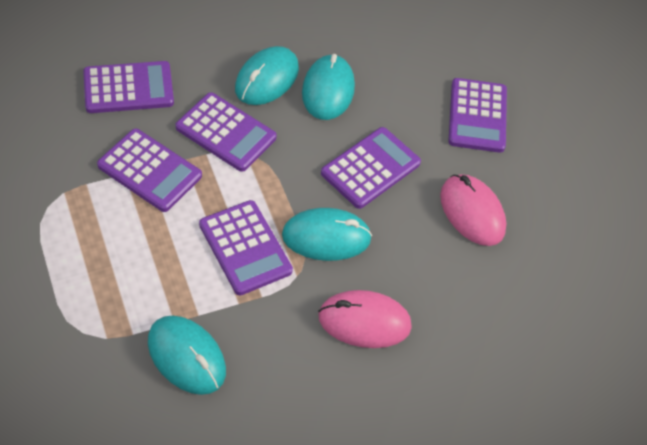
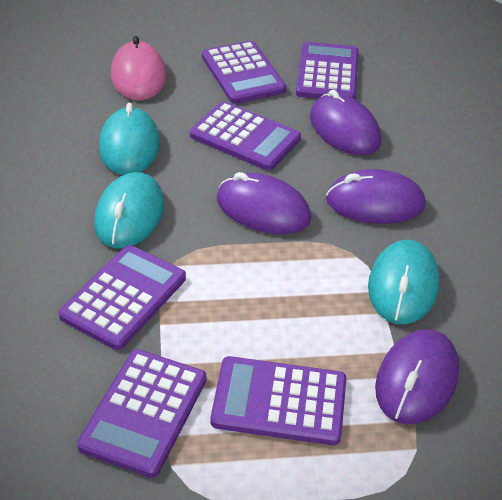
pink mouse: 2 -> 1
purple mouse: 0 -> 4
turquoise mouse: 4 -> 3

